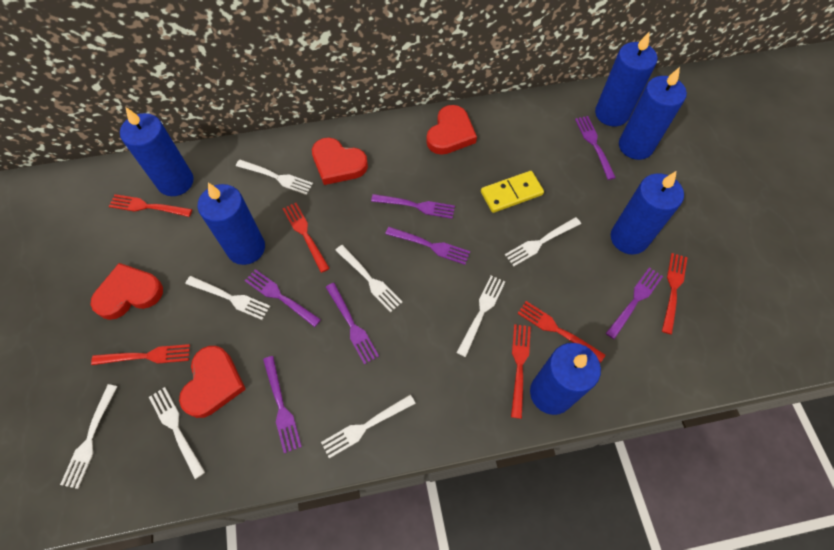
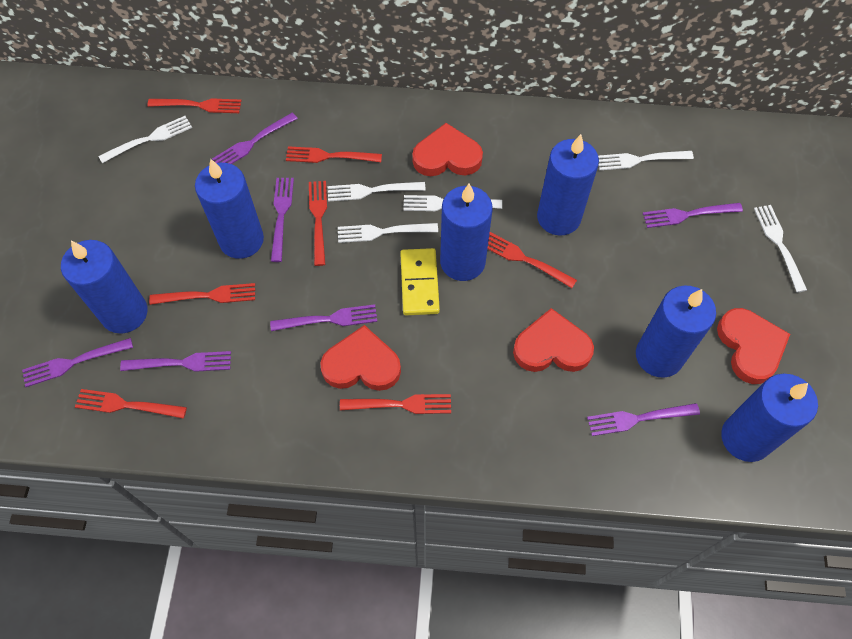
red fork: 6 -> 7
white fork: 8 -> 6

